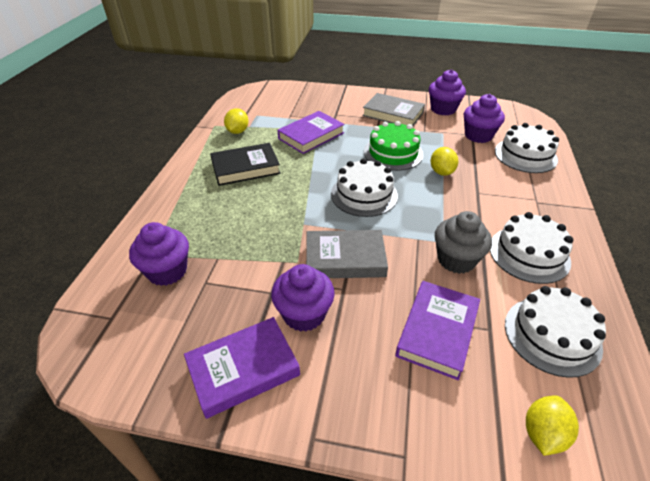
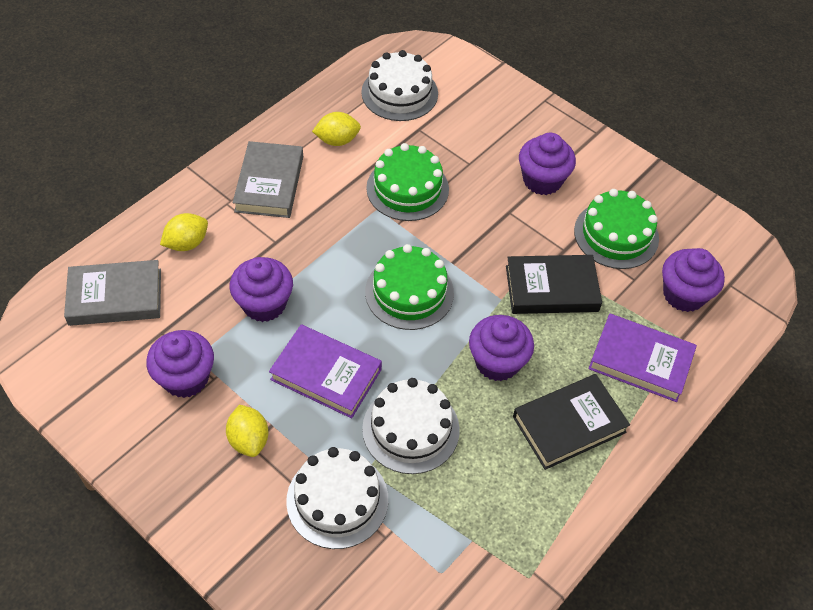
black book: 1 -> 2
green cake: 1 -> 3
grey cupcake: 1 -> 0
purple book: 3 -> 2
purple cupcake: 4 -> 5
white cake: 4 -> 3

